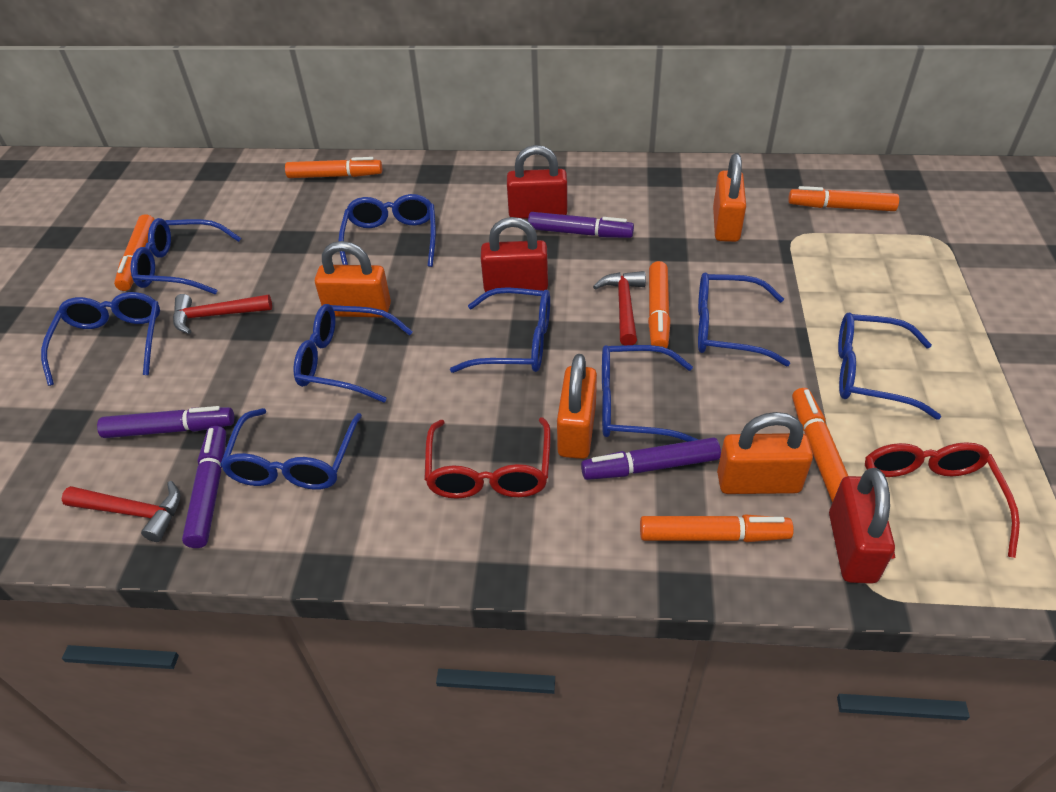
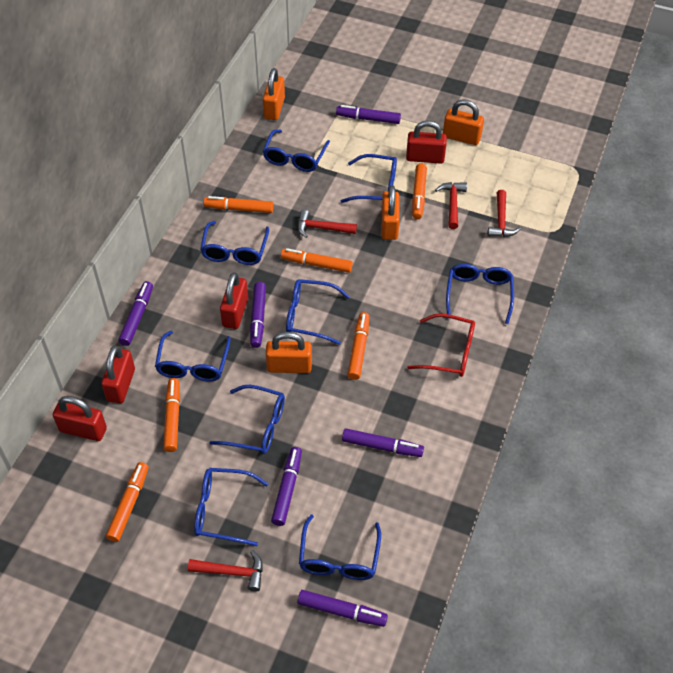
purple marker: 4 -> 6
red glasses: 2 -> 1
red hammer: 3 -> 4
red padlock: 3 -> 4

